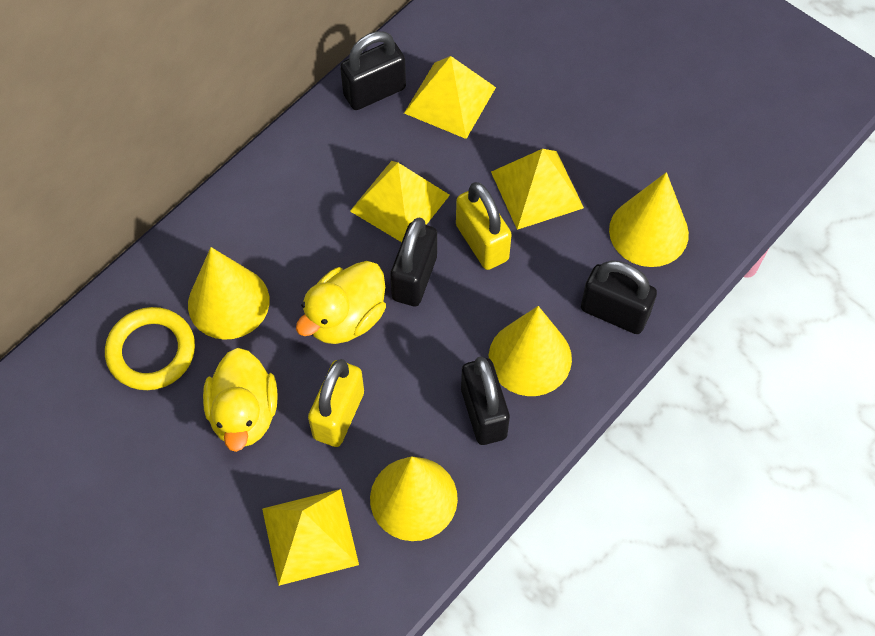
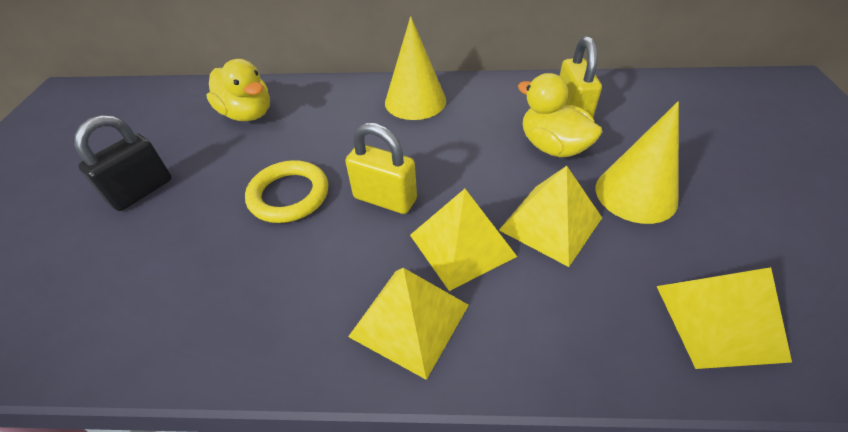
black padlock: 4 -> 1
yellow cone: 4 -> 2

